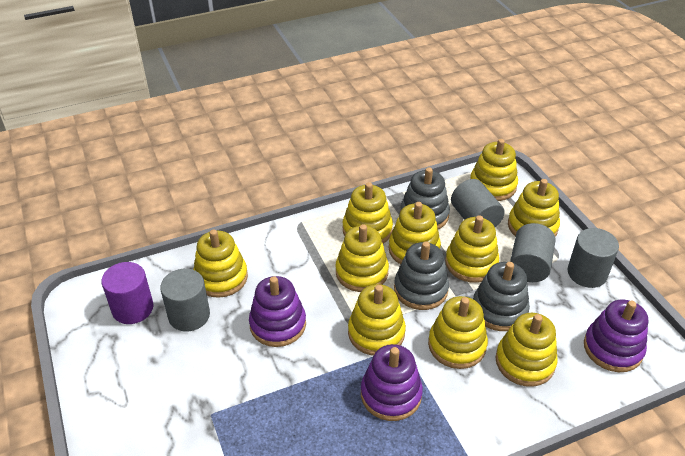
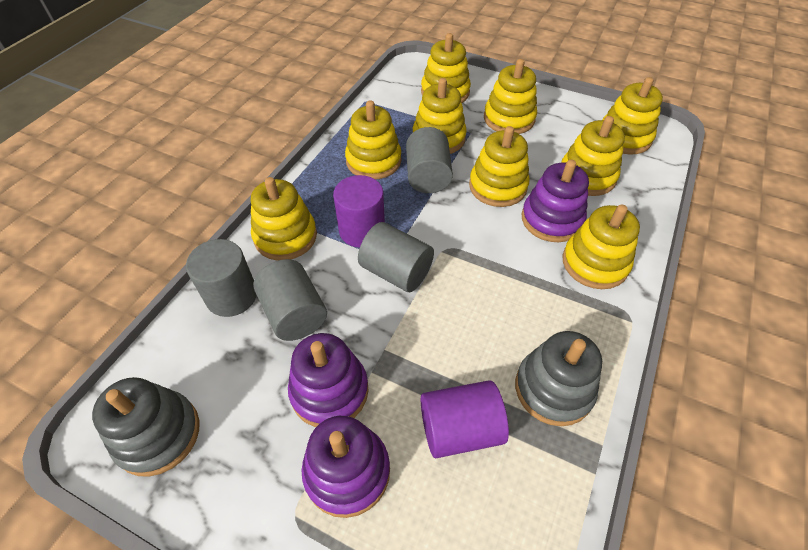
grey stacking toy: 3 -> 2
purple cylinder: 1 -> 2
yellow stacking toy: 10 -> 9

